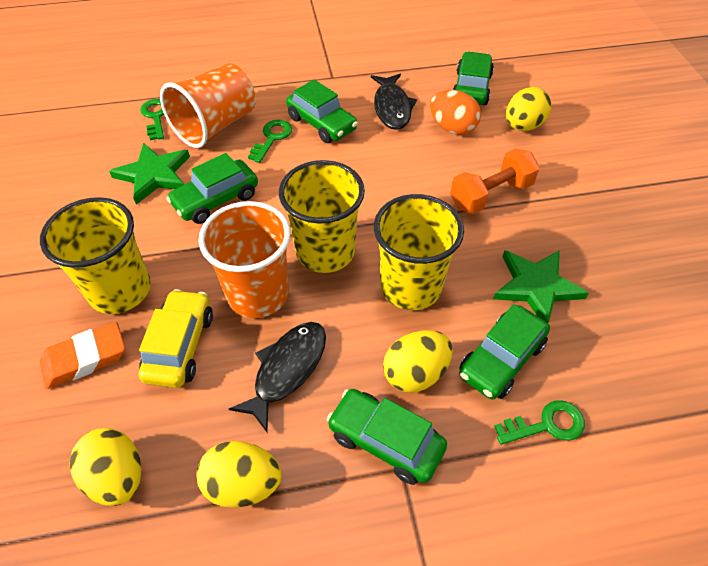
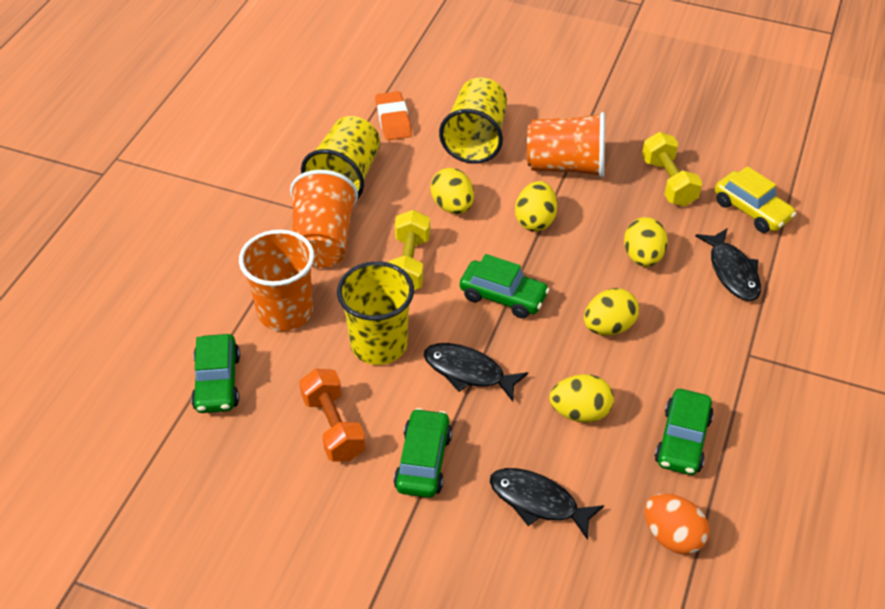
black fish: 2 -> 3
green car: 5 -> 4
green key: 3 -> 0
green star: 2 -> 0
orange cup: 2 -> 3
yellow dumbbell: 0 -> 2
yellow egg: 4 -> 5

